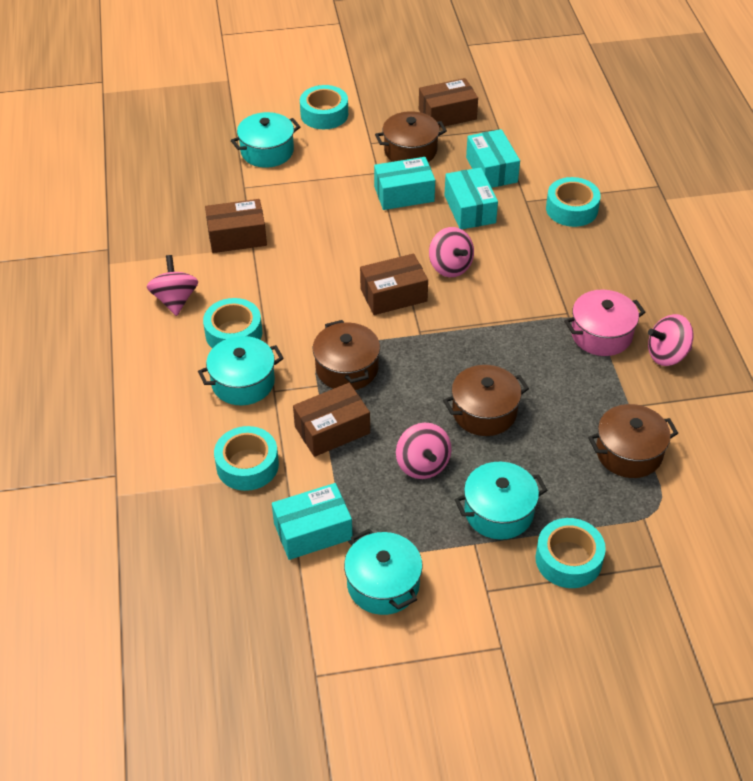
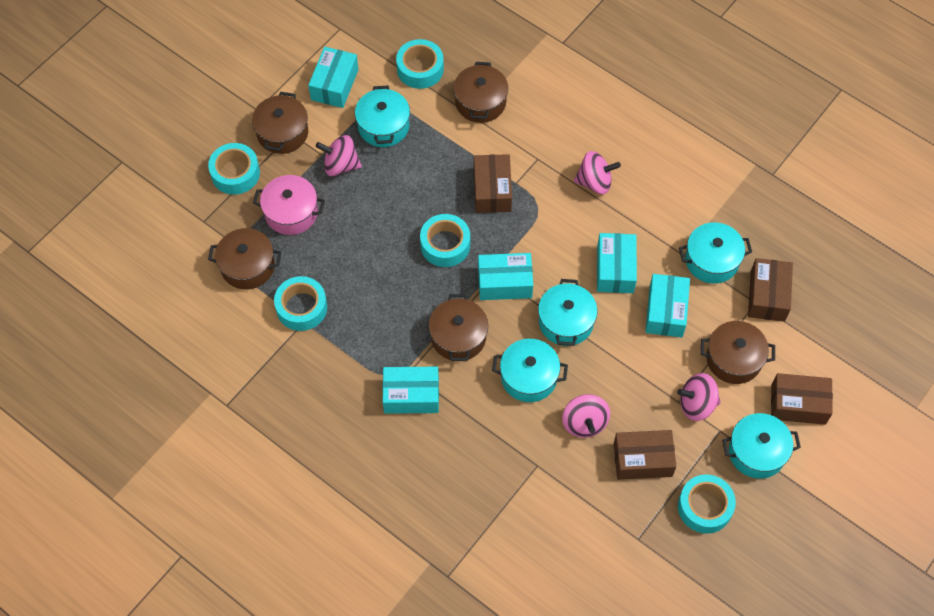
brown pot: 4 -> 5
turquoise box: 4 -> 5
turquoise pot: 4 -> 5

